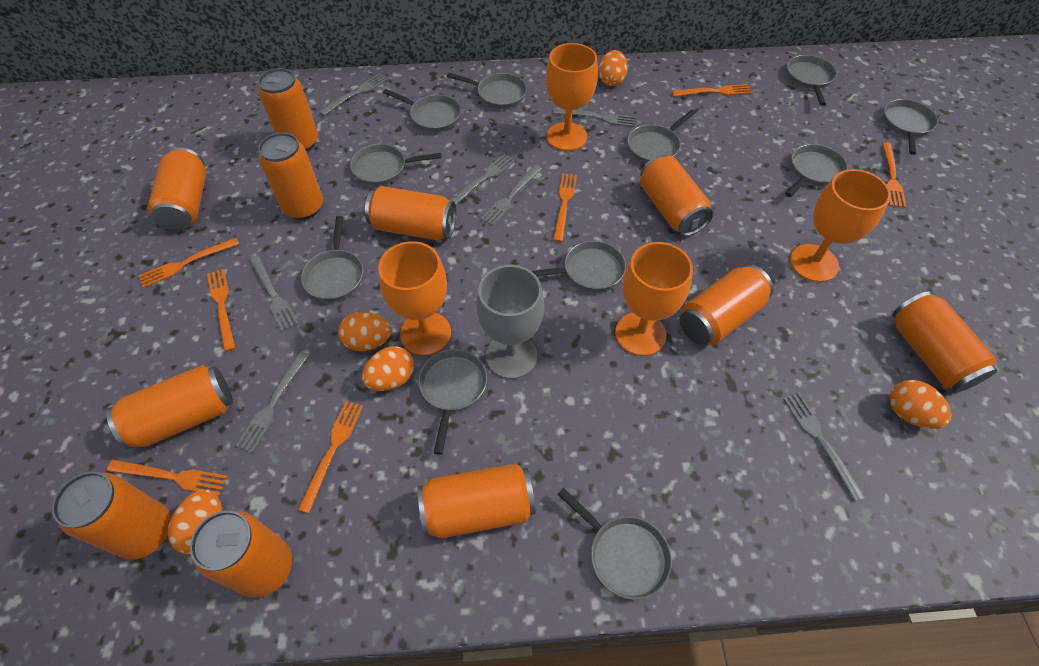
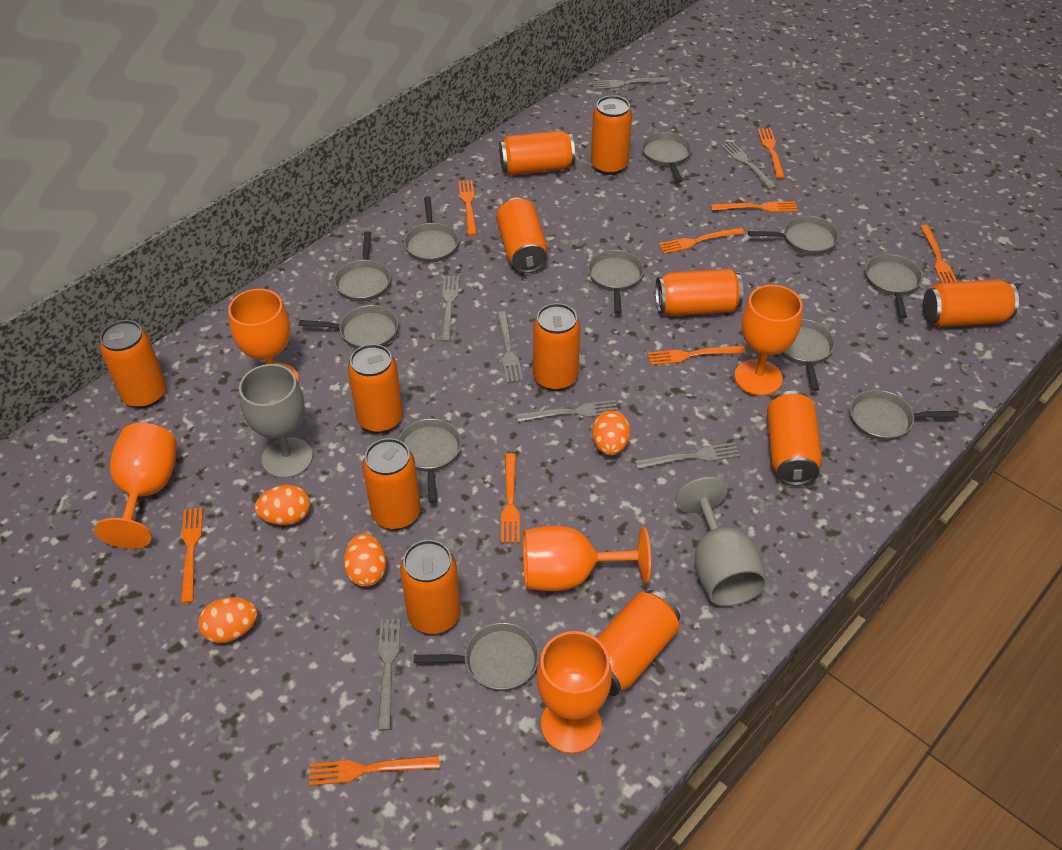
grey goblet: 1 -> 2
orange can: 11 -> 12
orange egg: 5 -> 4
orange fork: 7 -> 9
orange goblet: 4 -> 5

